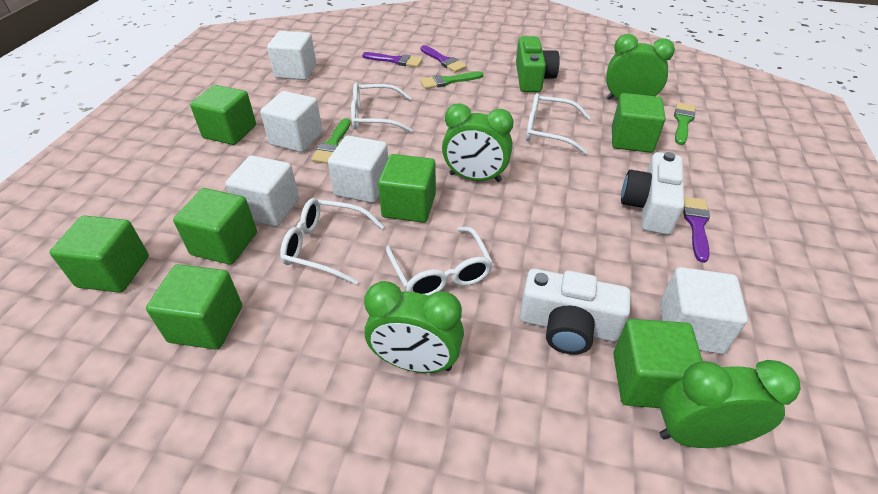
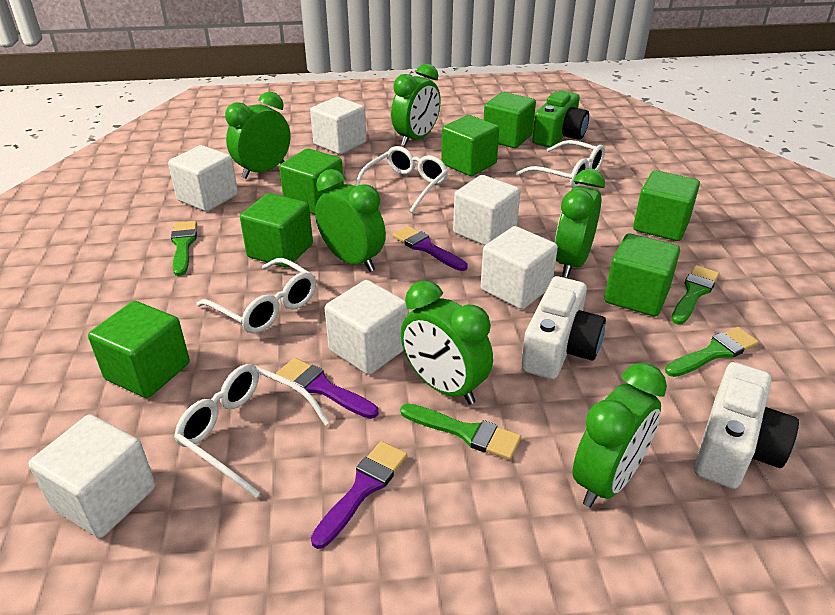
green brush: 3 -> 4
green clock: 4 -> 6
white cube: 5 -> 6

